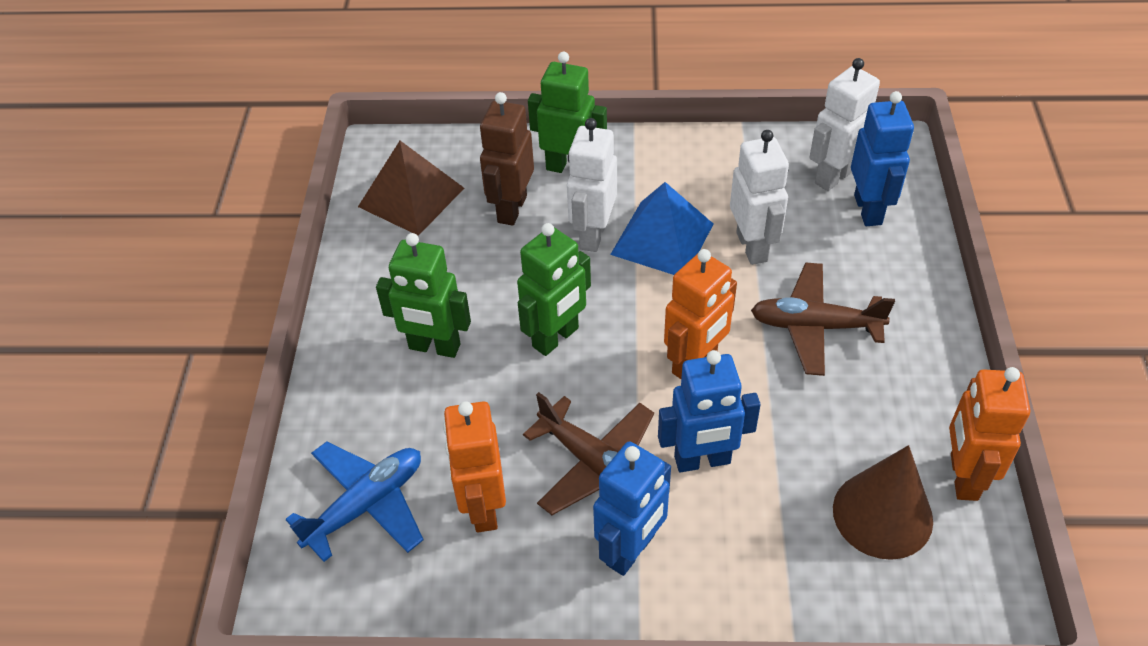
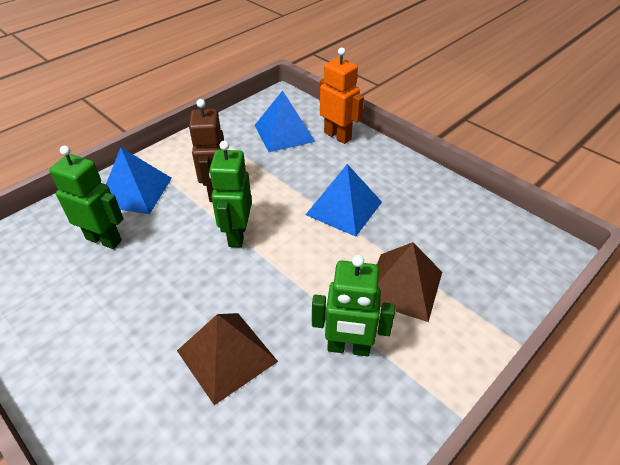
blue plane: 1 -> 0
blue pyramid: 1 -> 3
blue robot: 3 -> 0
brown cone: 1 -> 0
brown plane: 2 -> 0
brown pyramid: 1 -> 2
orange robot: 3 -> 1
white robot: 3 -> 0

